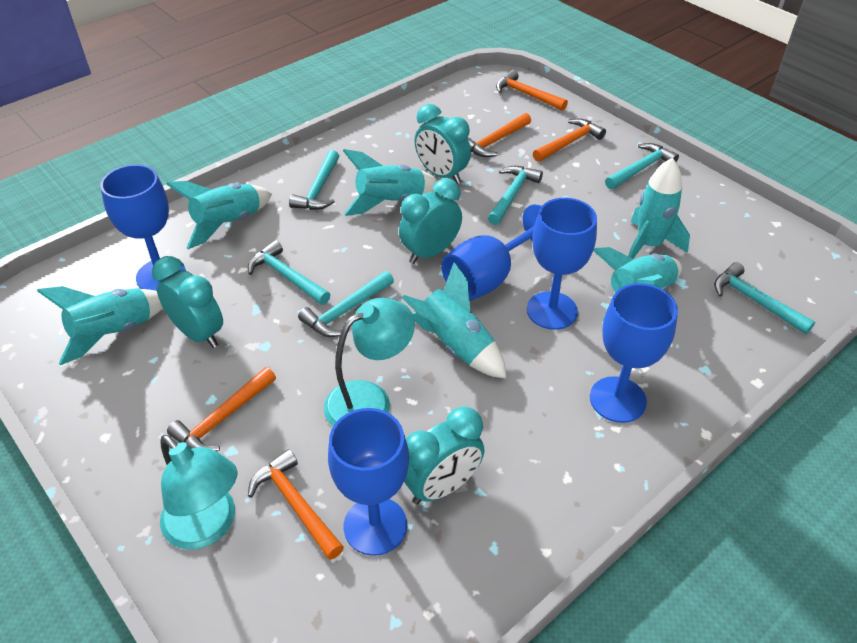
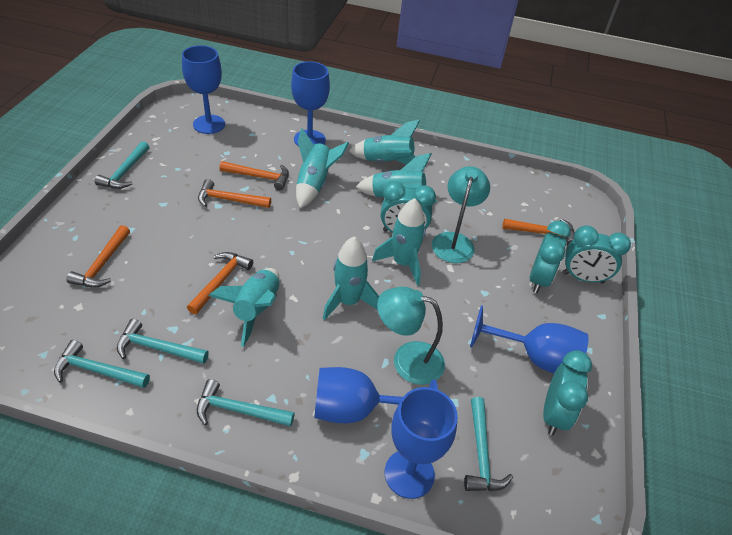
turquoise hammer: 6 -> 5

